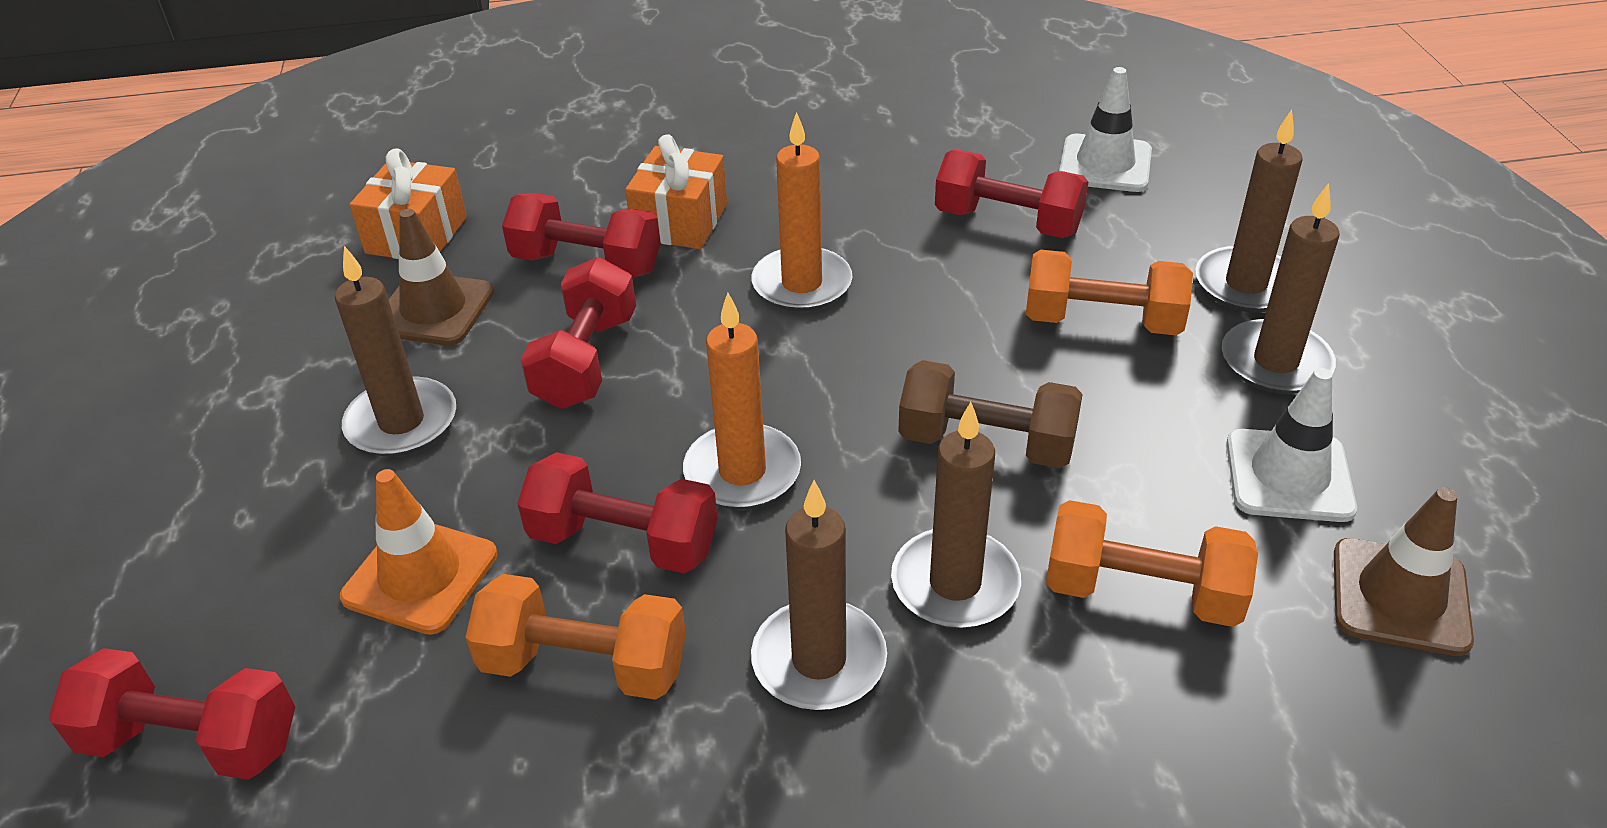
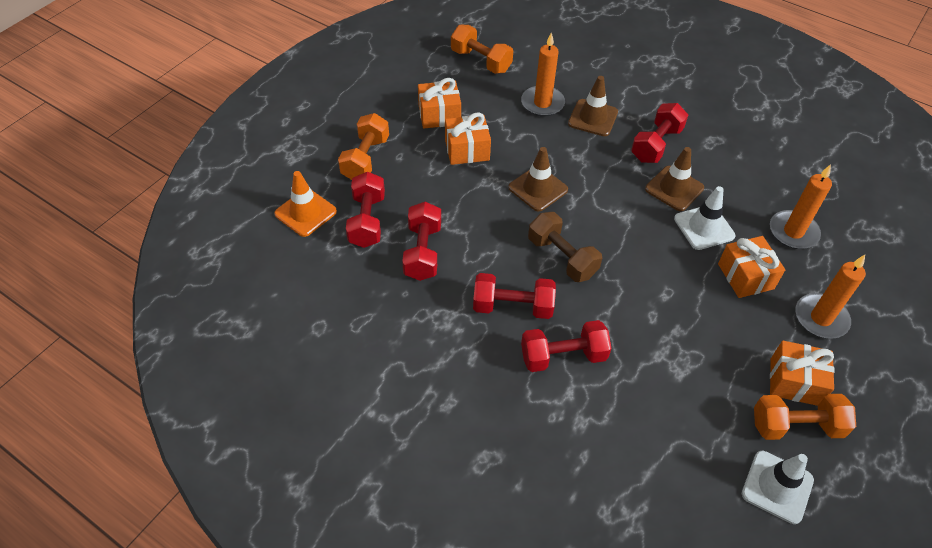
brown candle: 5 -> 0
brown traffic cone: 2 -> 3
orange candle: 2 -> 3
orange gift: 2 -> 4

